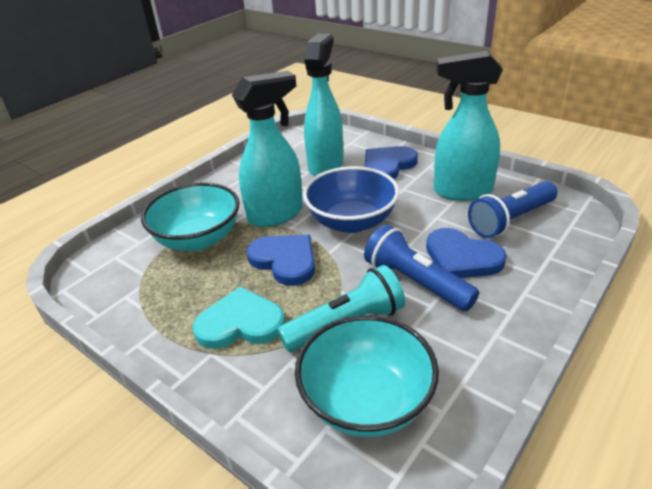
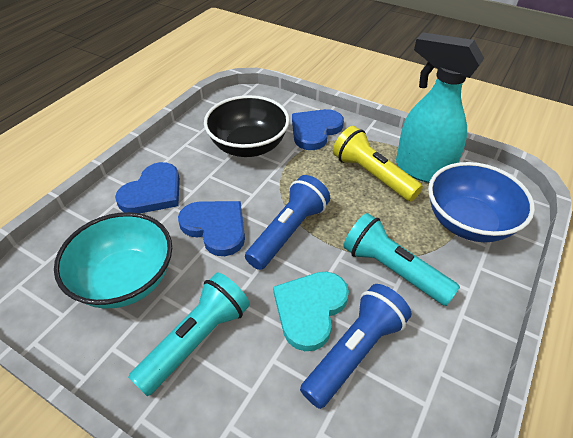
black bowl: 0 -> 1
turquoise bowl: 2 -> 1
turquoise flashlight: 1 -> 2
turquoise spray bottle: 3 -> 1
yellow flashlight: 0 -> 1

